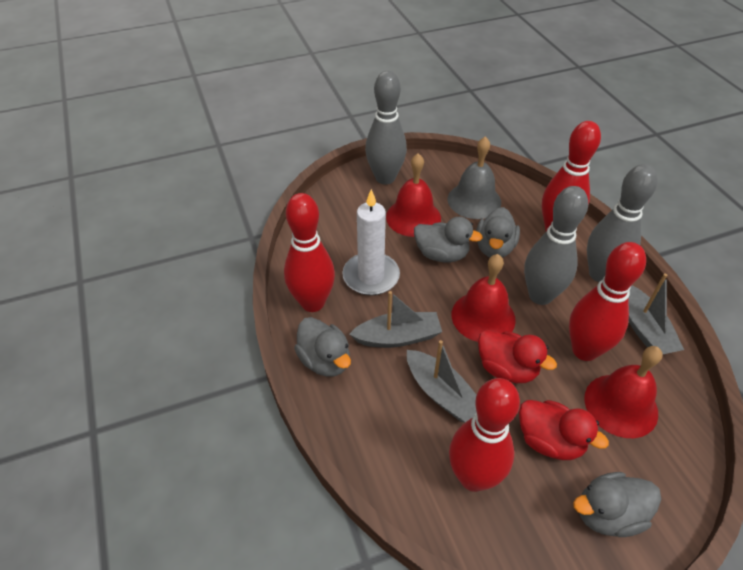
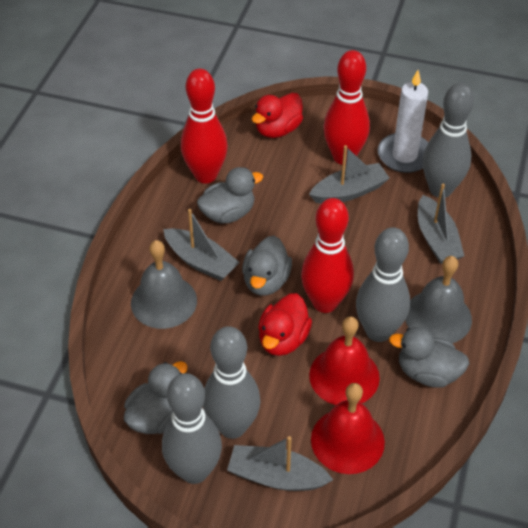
grey bell: 1 -> 2
grey boat: 3 -> 4
grey bowling pin: 3 -> 4
red bell: 3 -> 2
red bowling pin: 4 -> 3

